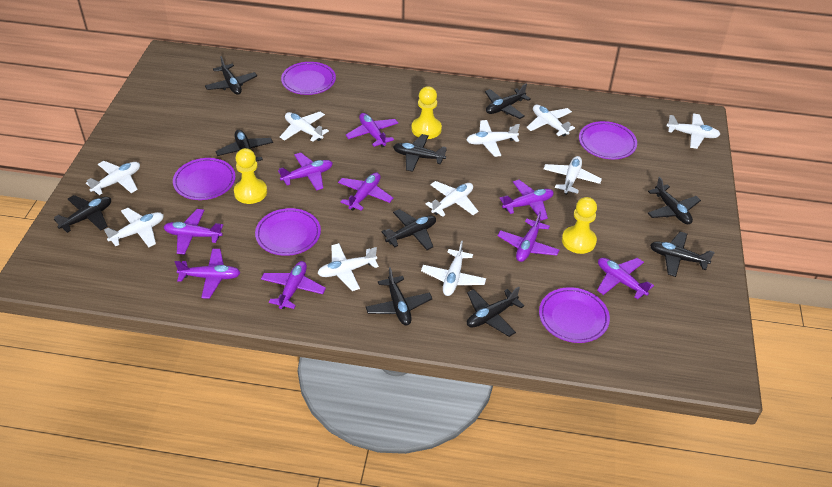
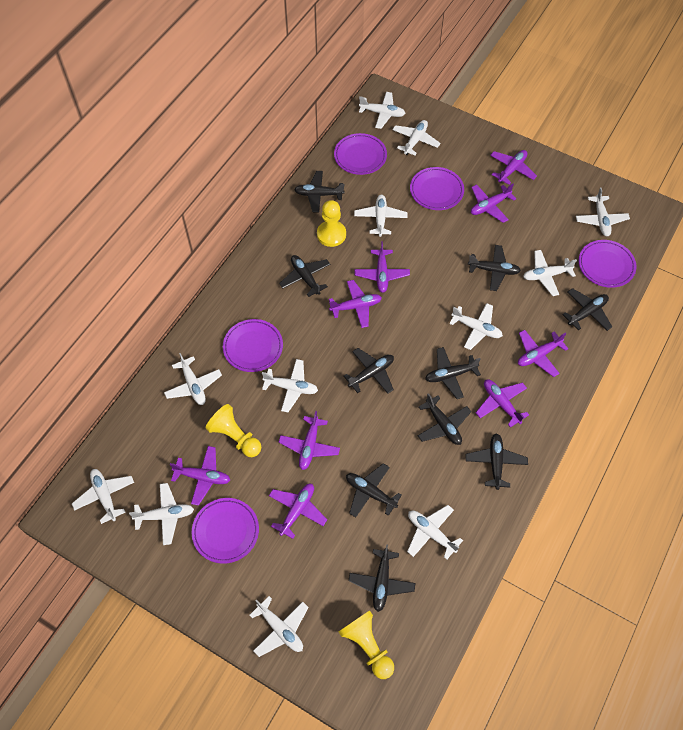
white plane: 10 -> 12

